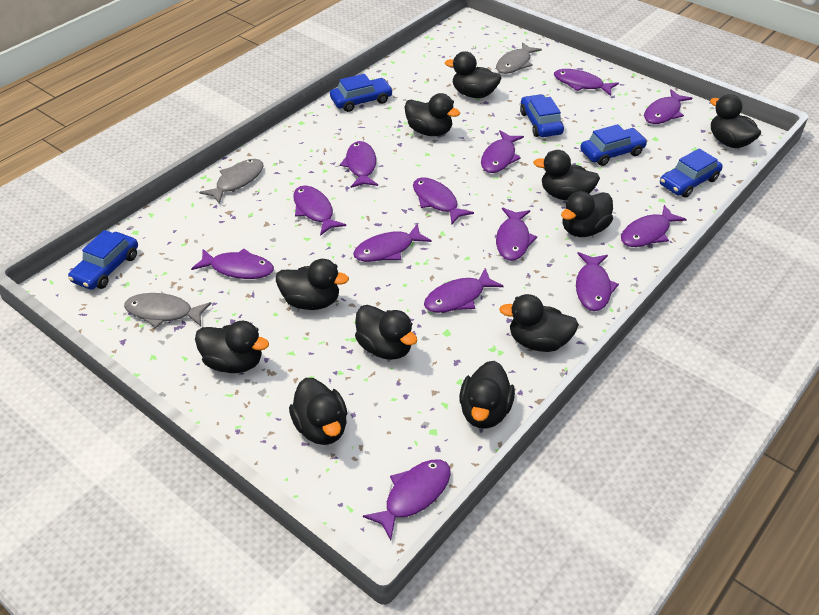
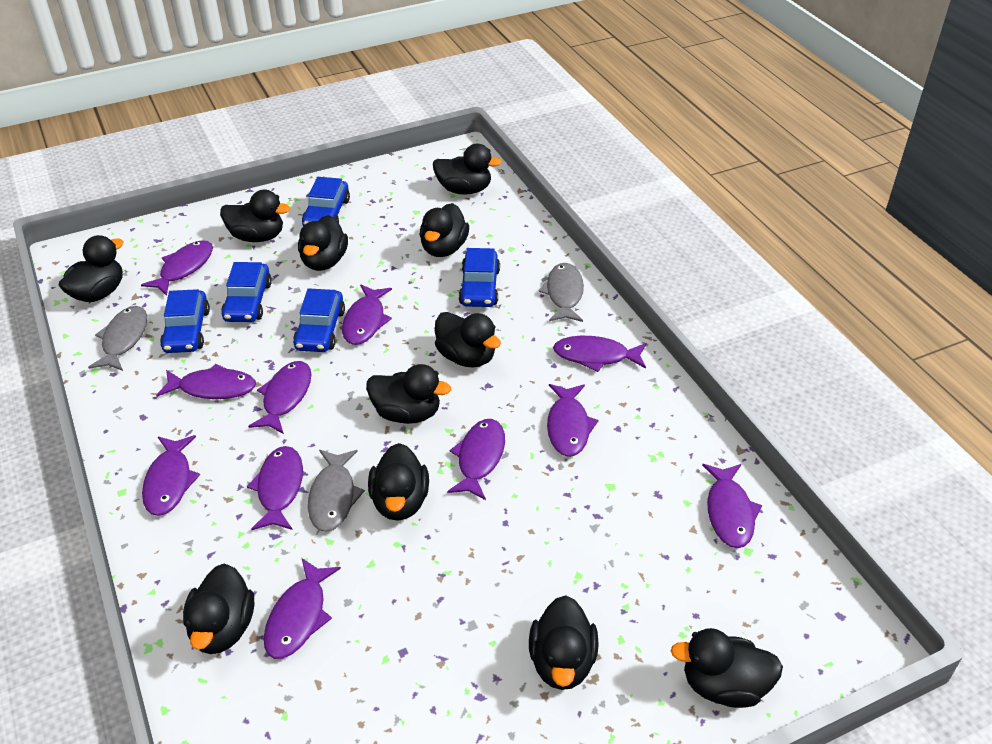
purple fish: 13 -> 11

